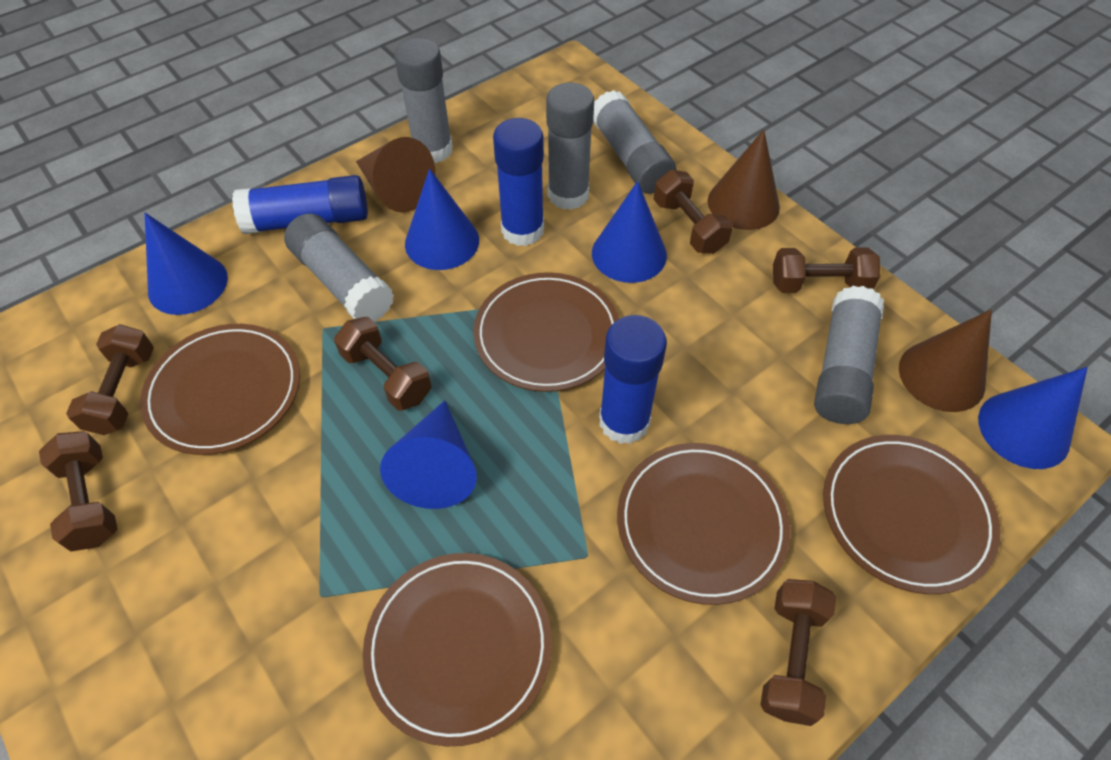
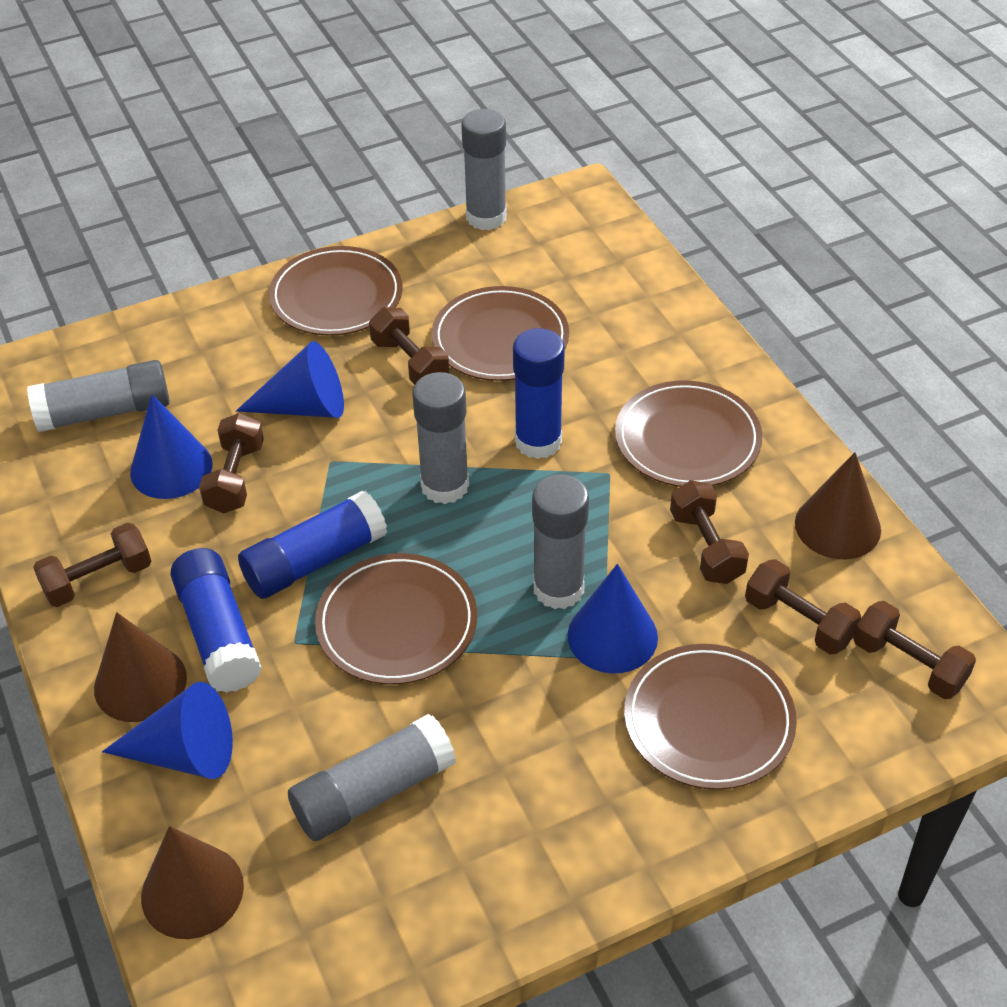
blue cone: 5 -> 4

